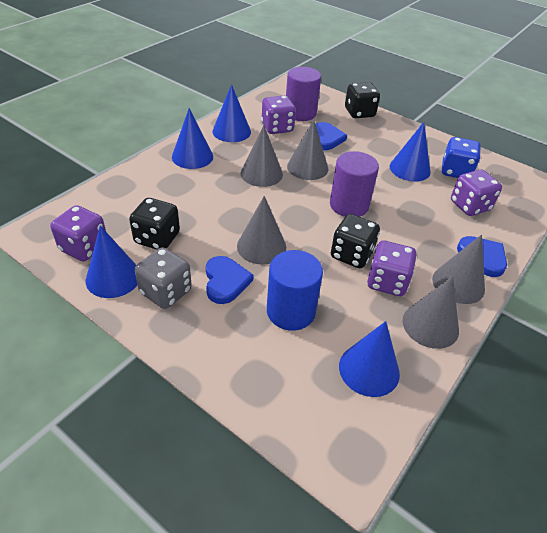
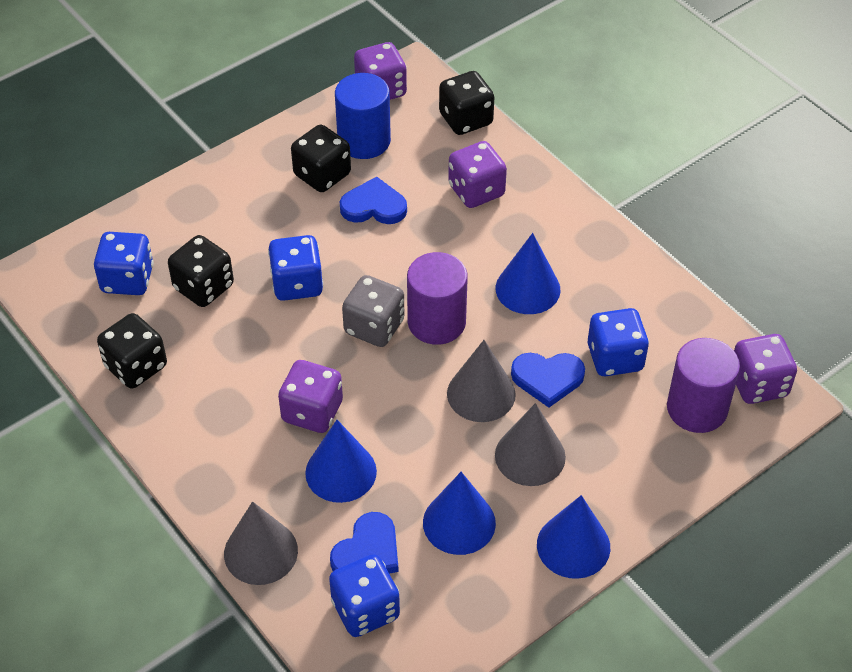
black dice: 3 -> 4
blue cone: 5 -> 4
blue dice: 1 -> 4
grey cone: 5 -> 3

